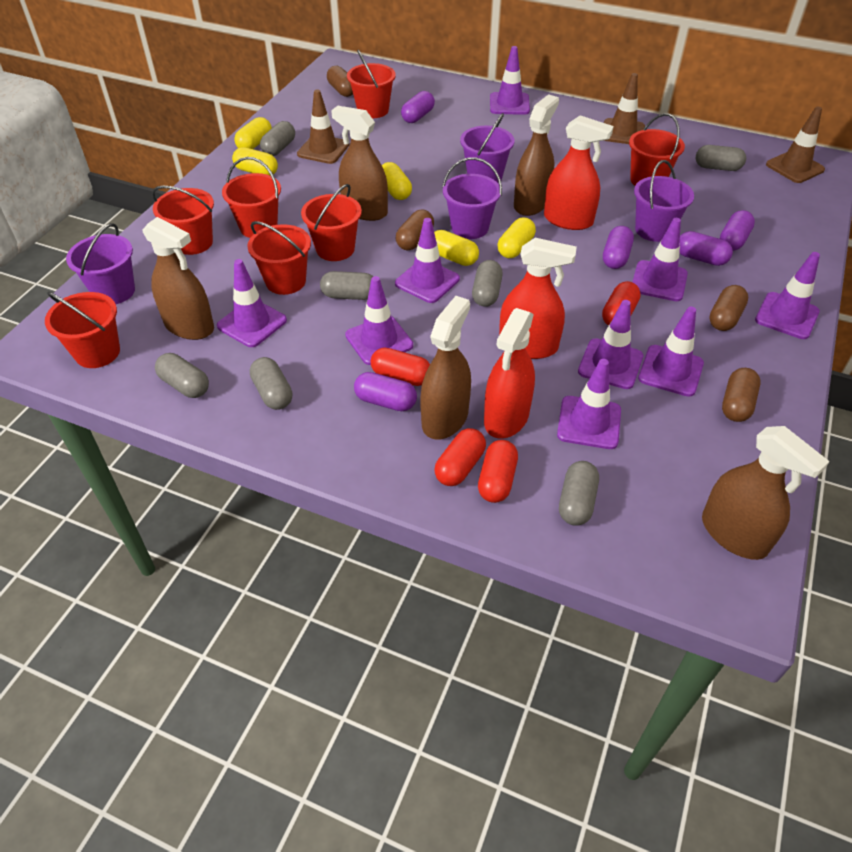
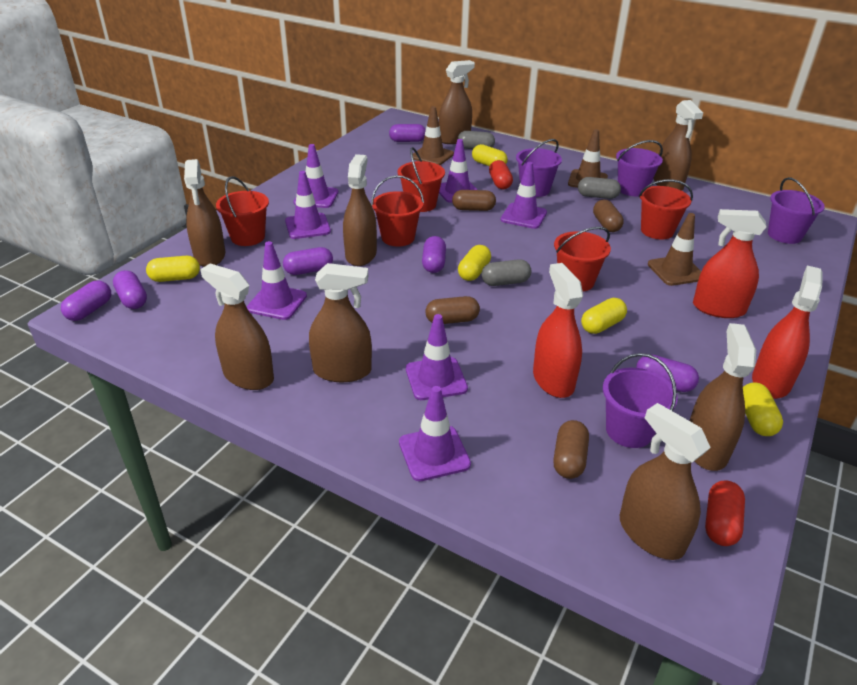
brown spray bottle: 5 -> 8
grey capsule: 7 -> 3
purple capsule: 5 -> 6
purple traffic cone: 9 -> 7
red bucket: 7 -> 5
red capsule: 4 -> 2

